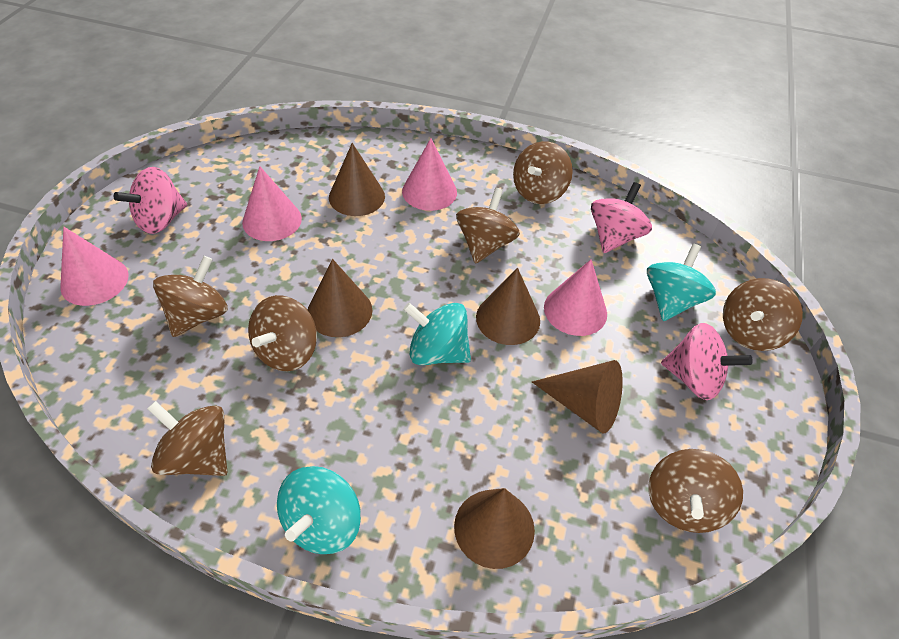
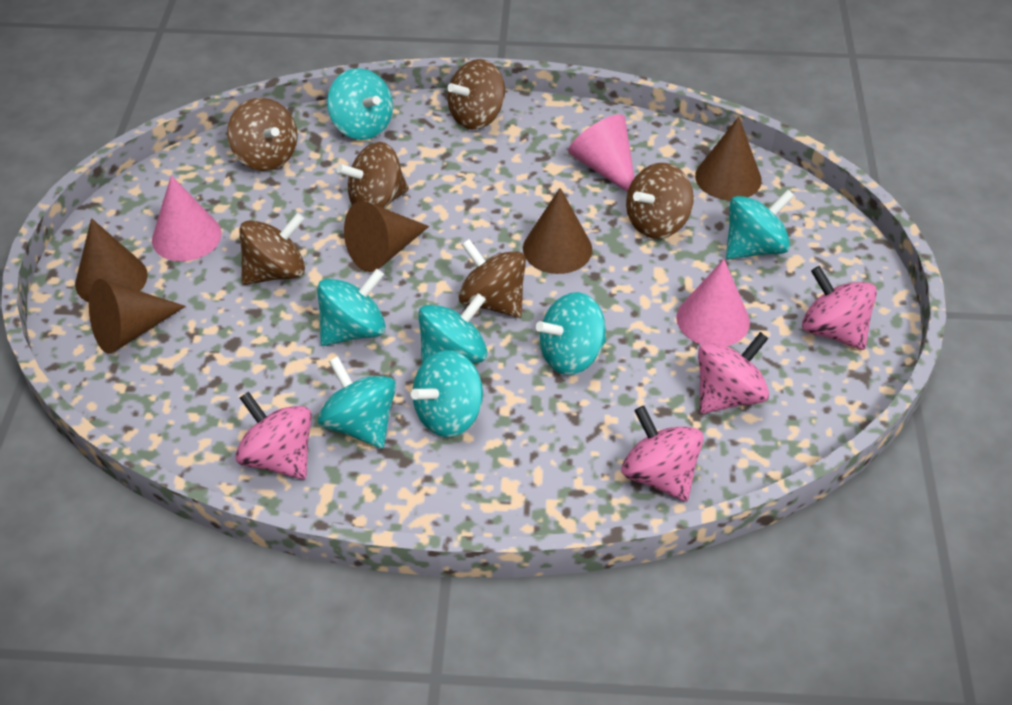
brown spinning top: 7 -> 6
pink cone: 4 -> 3
pink spinning top: 3 -> 4
turquoise spinning top: 3 -> 7

